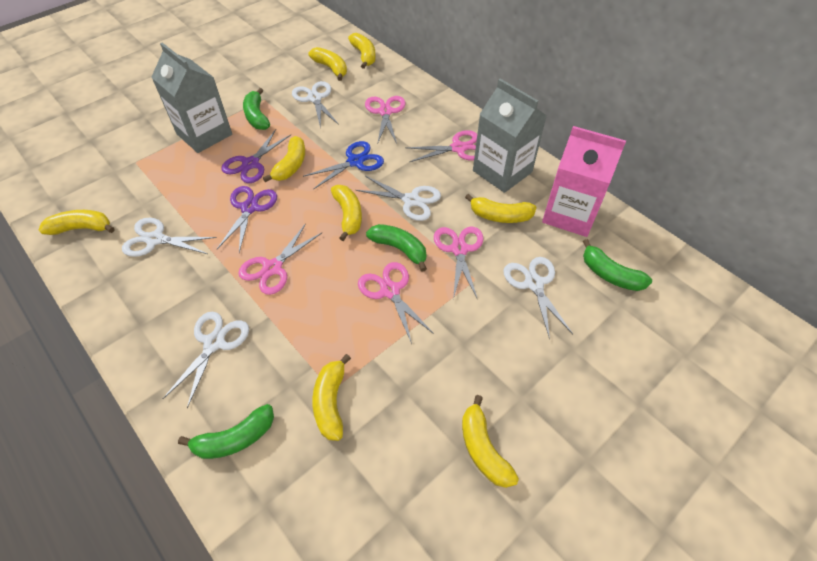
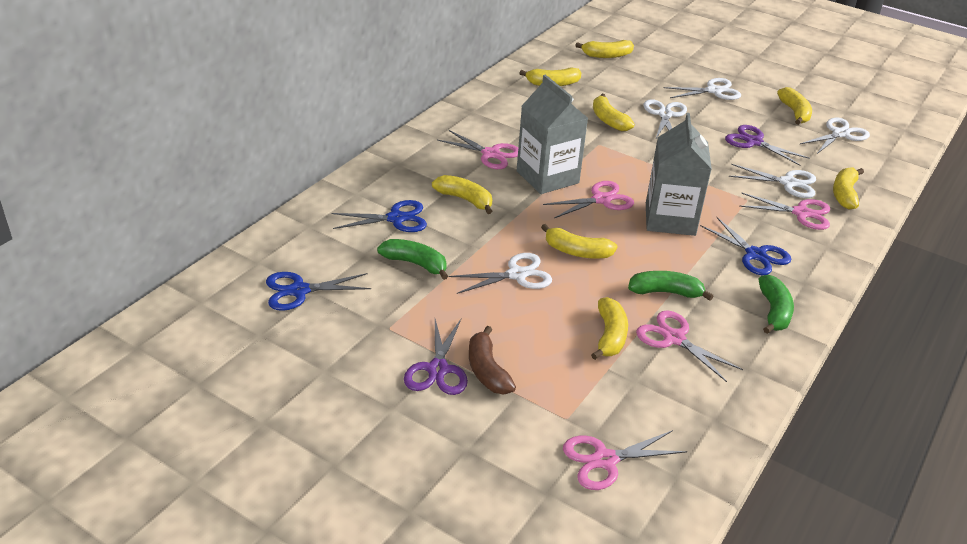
blue scissors: 1 -> 3
brown banana: 0 -> 1
green banana: 4 -> 3
pink carton: 1 -> 0

